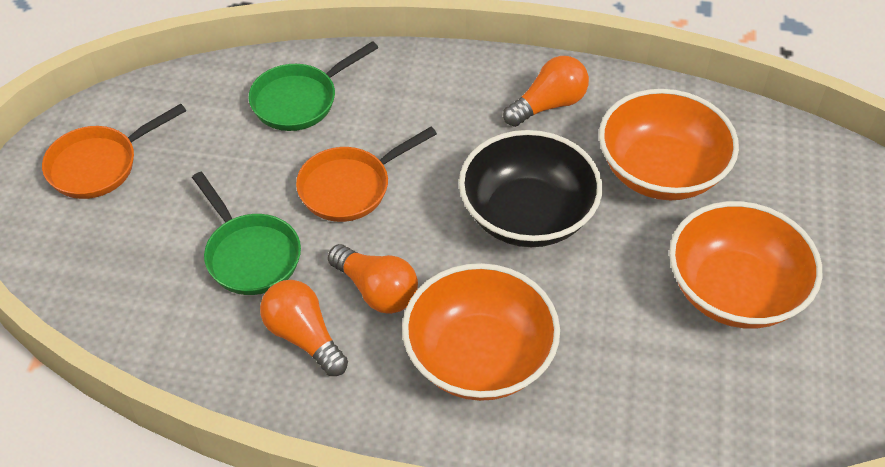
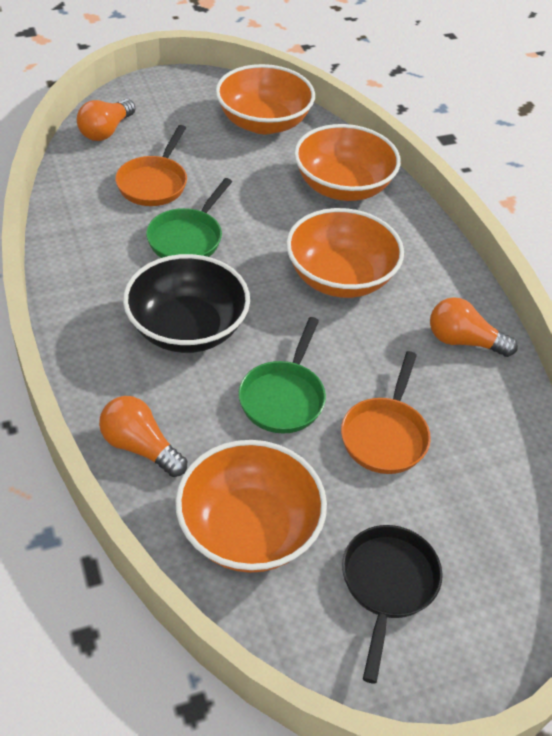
black pan: 0 -> 1
orange bowl: 3 -> 4

